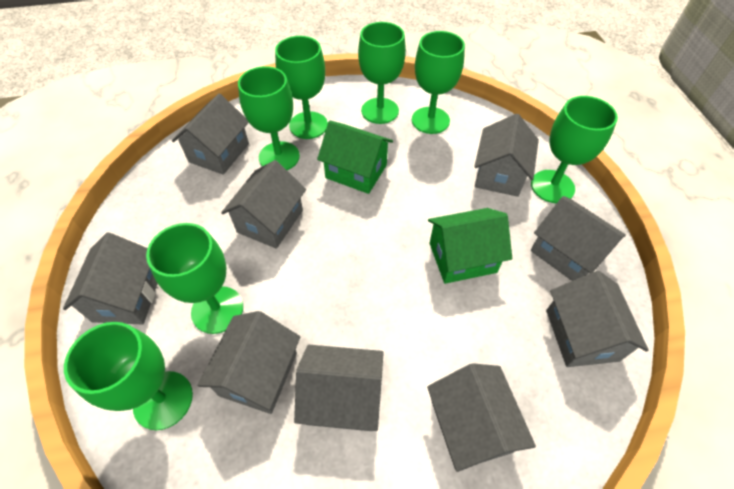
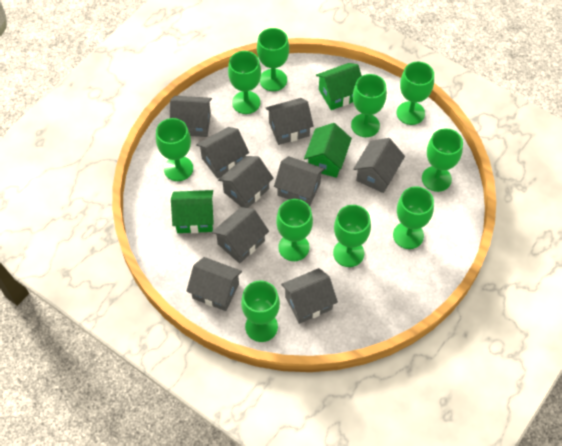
green goblet: 7 -> 10
green house: 2 -> 3

